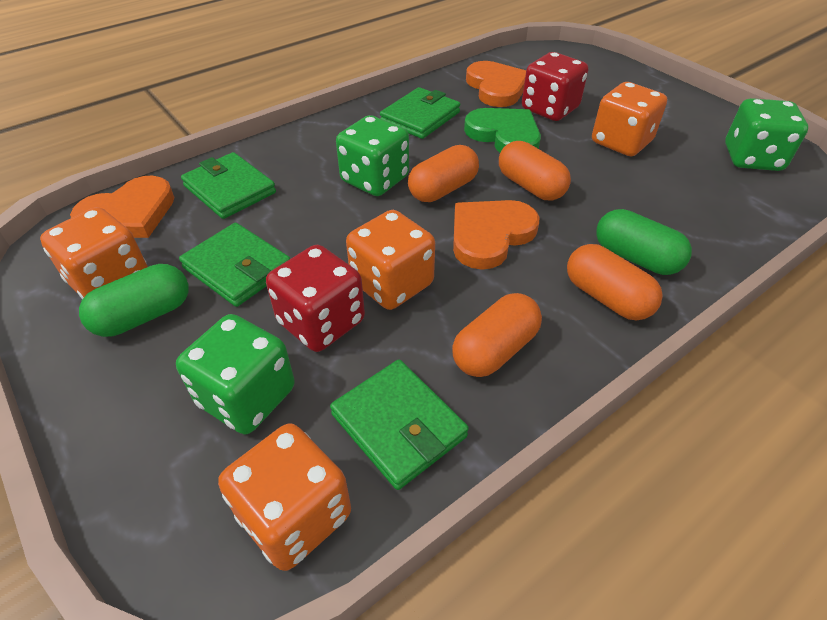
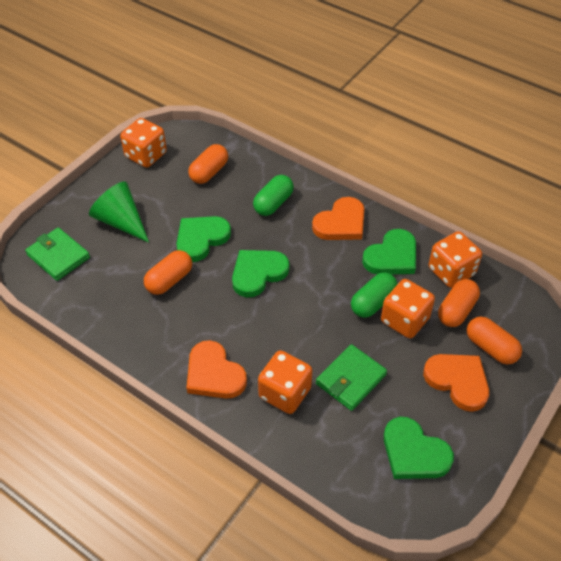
green cone: 0 -> 1
green dice: 3 -> 0
green heart: 1 -> 4
green wallet: 4 -> 2
red dice: 2 -> 0

